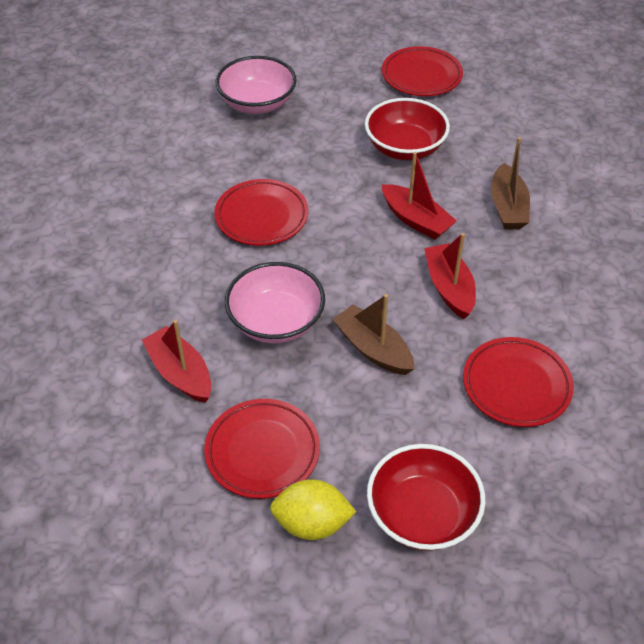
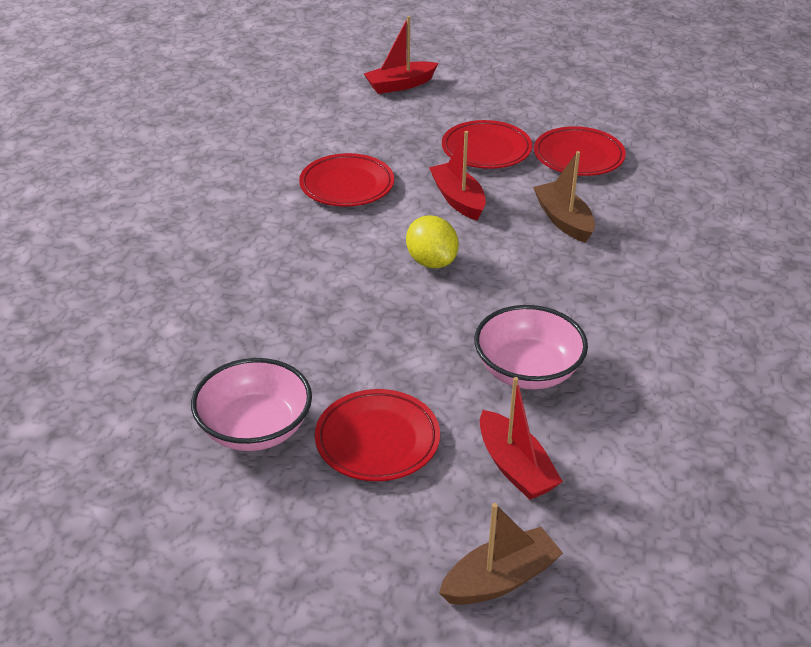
red bowl: 2 -> 0

